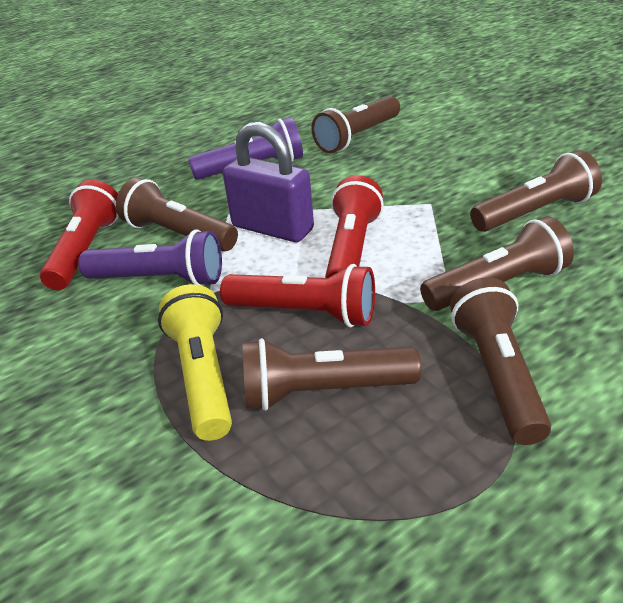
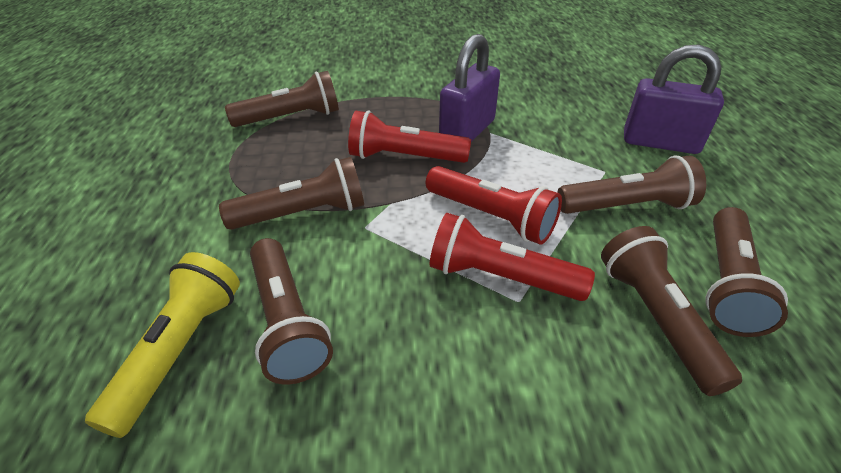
purple flashlight: 2 -> 0
purple padlock: 1 -> 2

